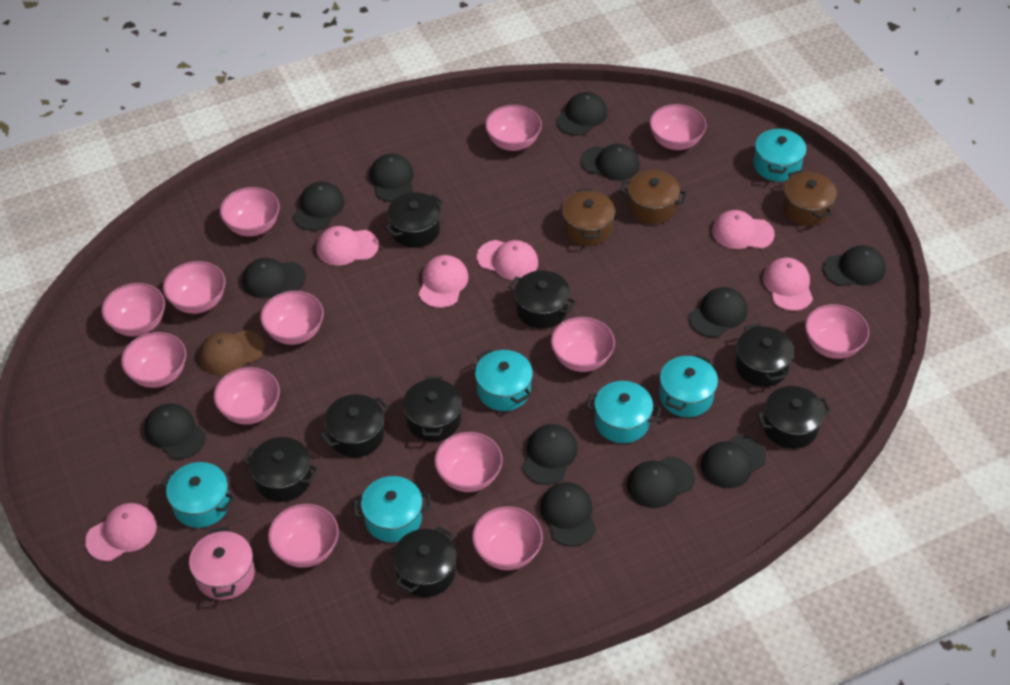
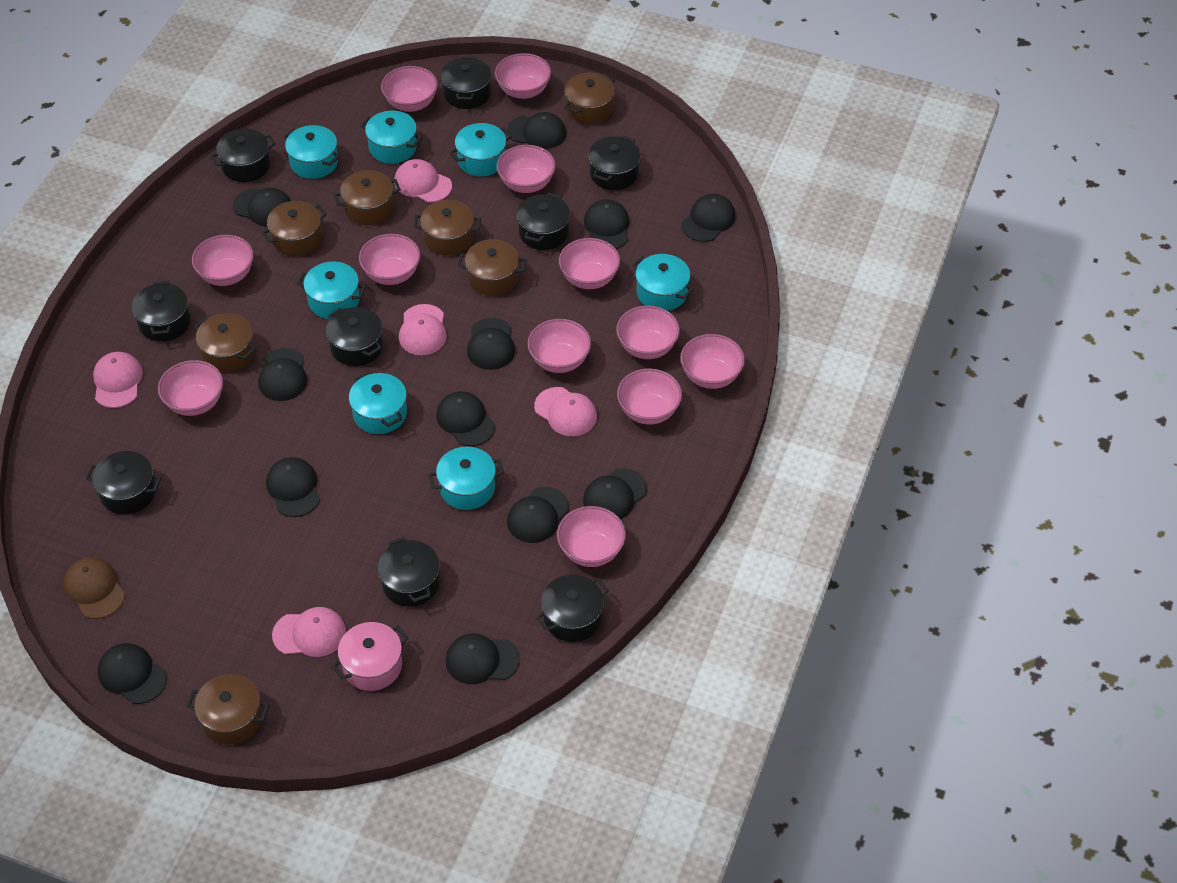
black pot: 8 -> 9
brown pot: 3 -> 7
pink bowl: 13 -> 12
pink cap: 6 -> 5
turquoise pot: 6 -> 7

